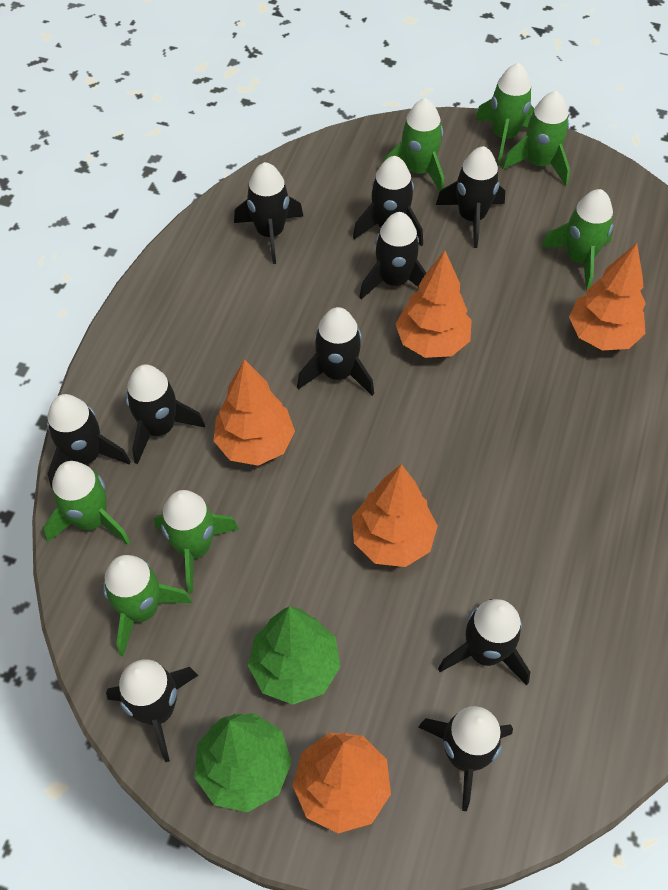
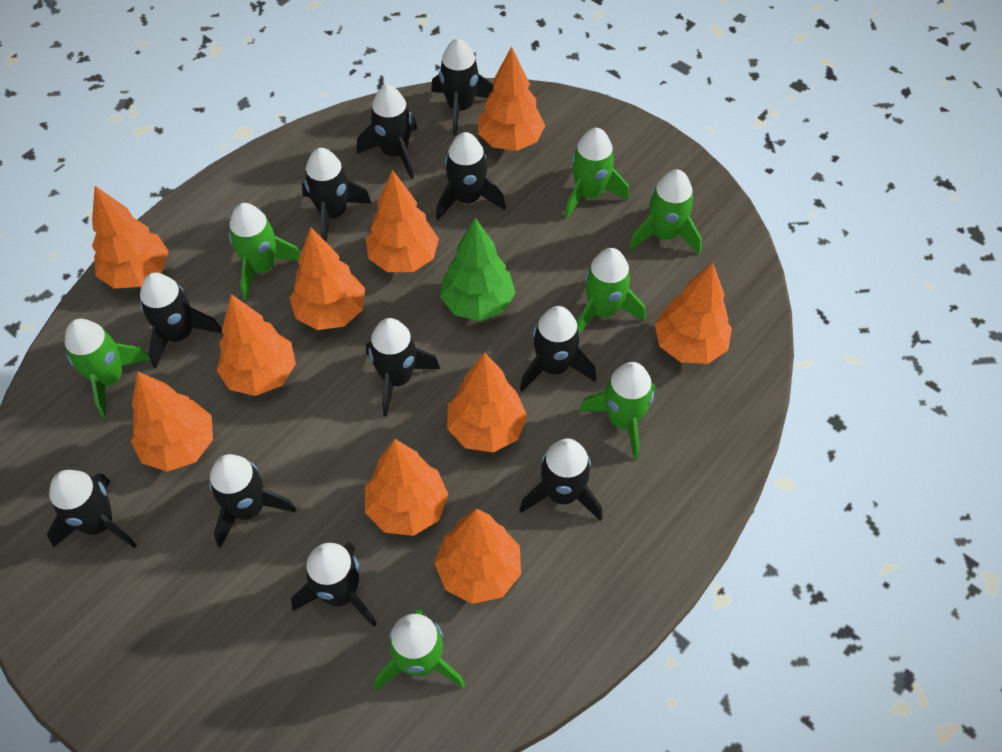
black rocket: 10 -> 11
green tree: 2 -> 1
orange tree: 5 -> 10

